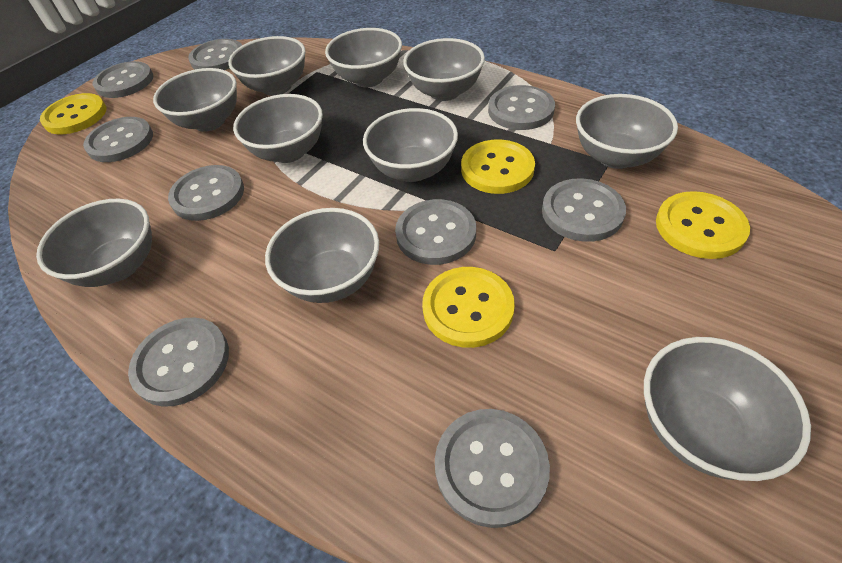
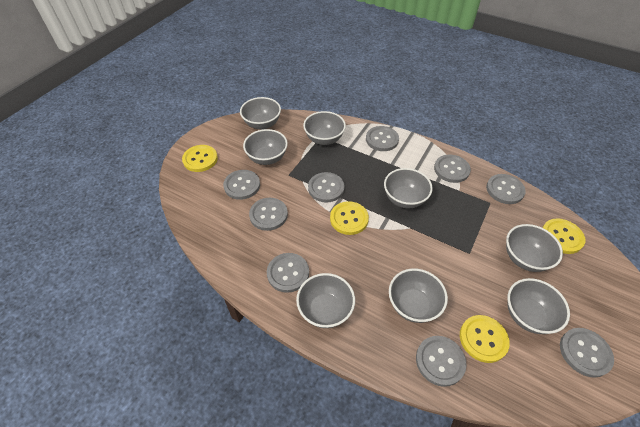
grey bowl: 10 -> 8

